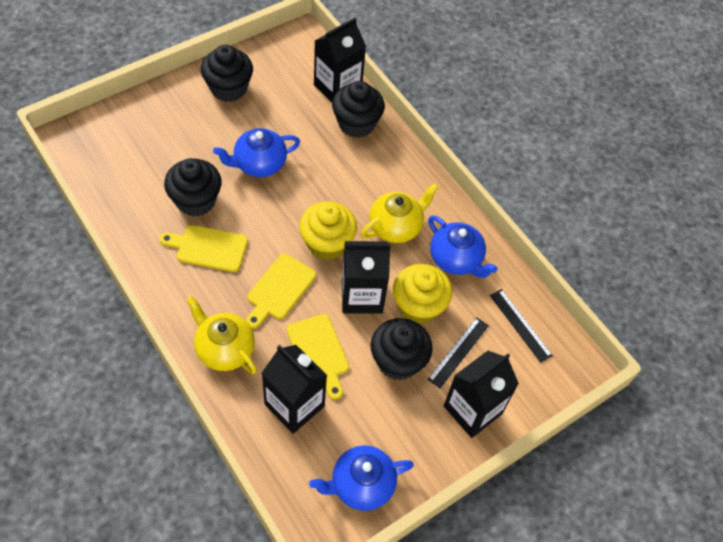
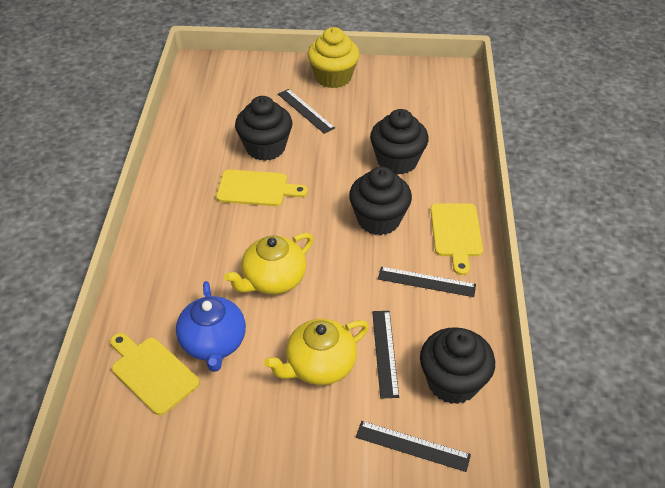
black carton: 4 -> 0
black ruler: 2 -> 4
blue teapot: 3 -> 1
yellow cupcake: 2 -> 1

